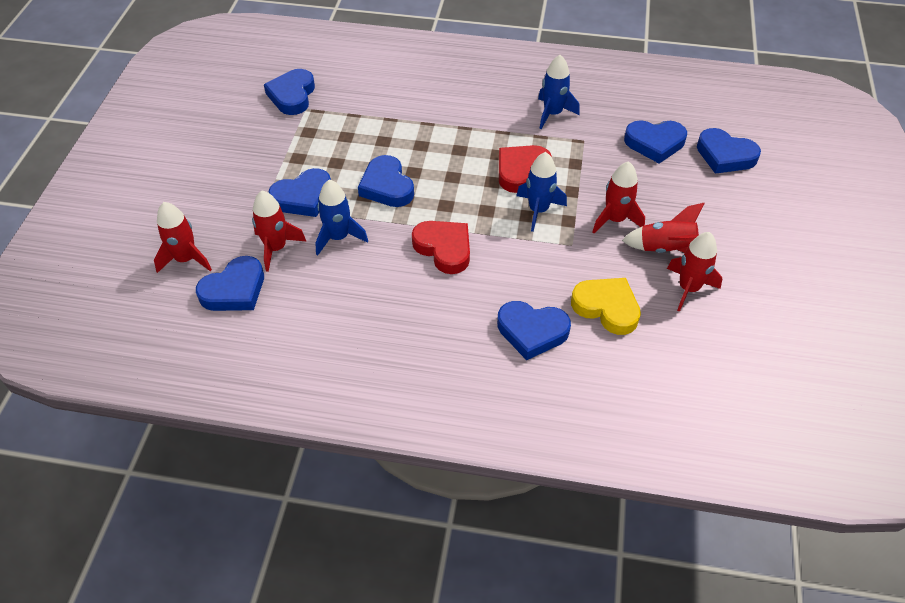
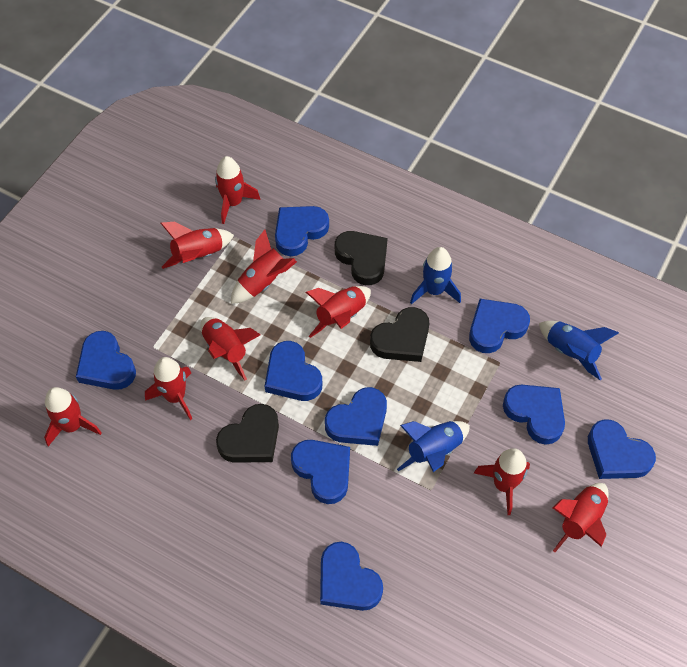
black heart: 0 -> 3
blue heart: 7 -> 9
red heart: 2 -> 0
red rocket: 5 -> 9
yellow heart: 1 -> 0

